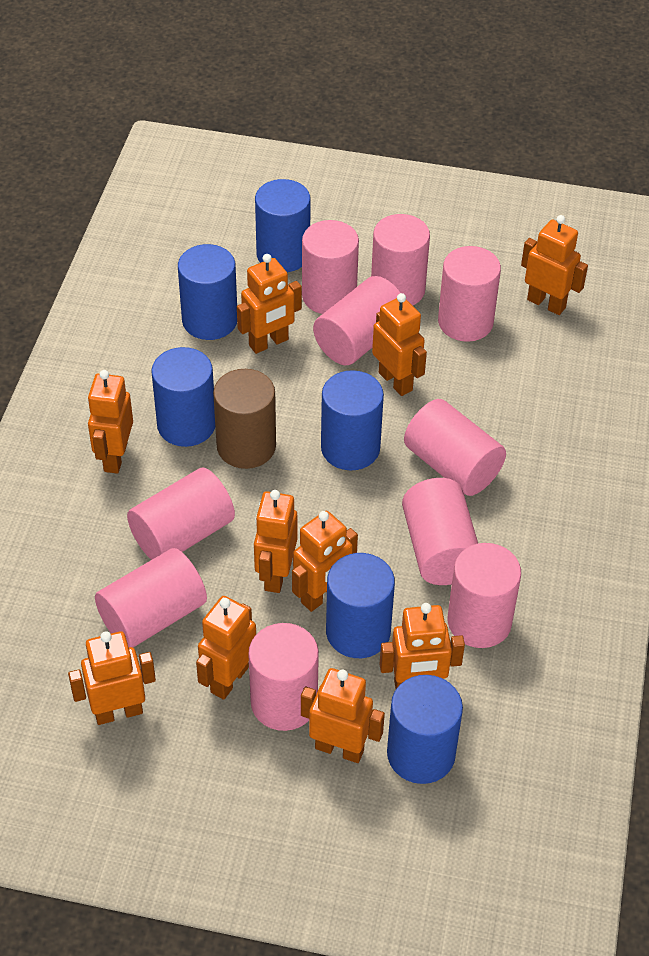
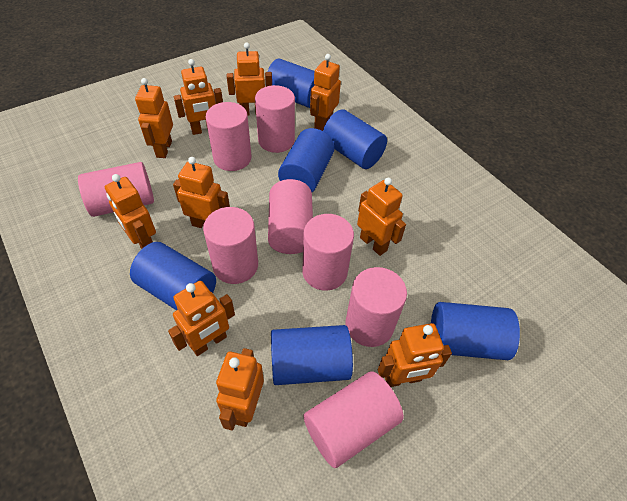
brown cylinder: 1 -> 0
pink cylinder: 10 -> 8

